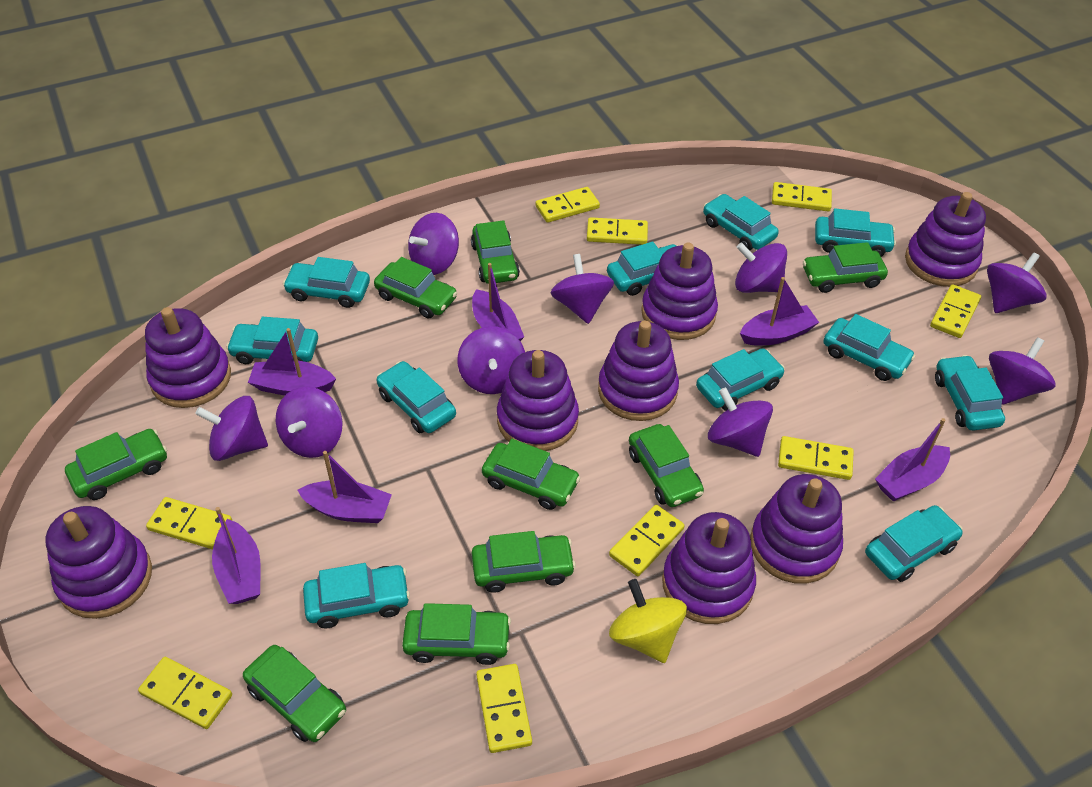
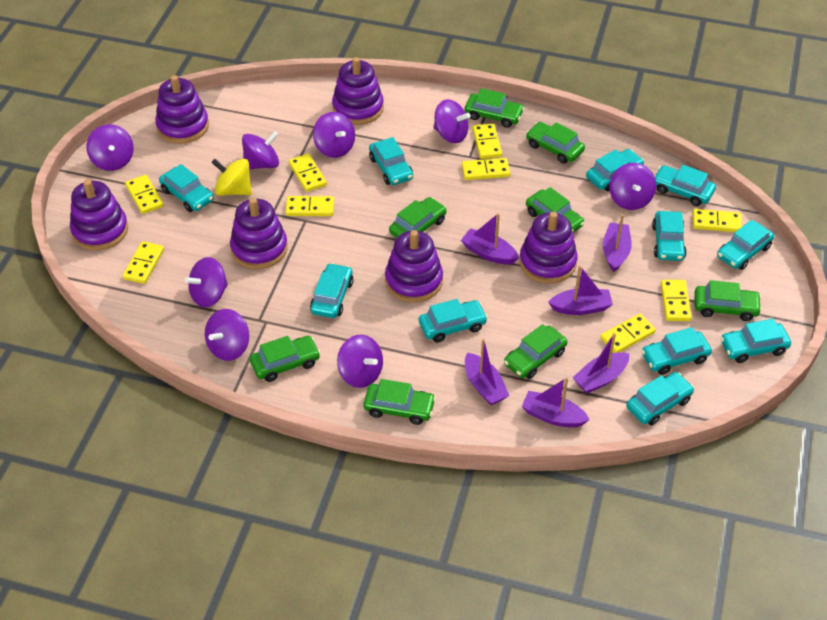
green car: 9 -> 8
purple spinning top: 9 -> 8
purple stacking toy: 8 -> 6

